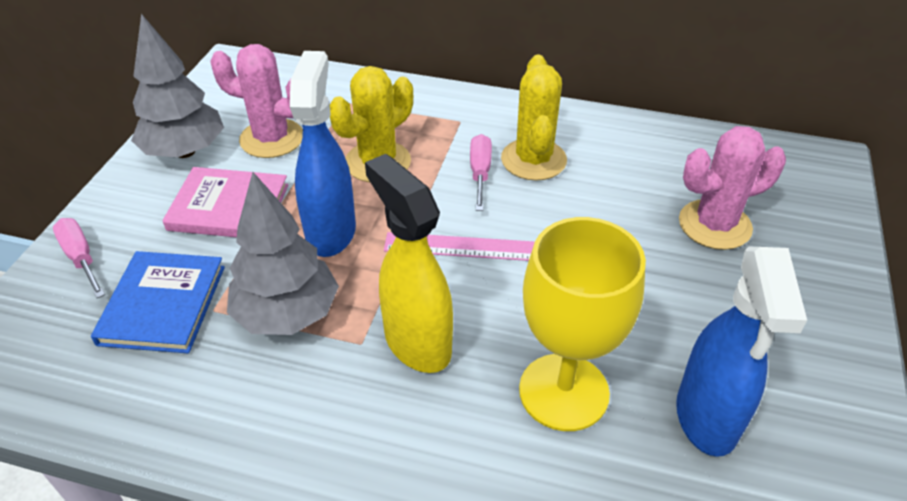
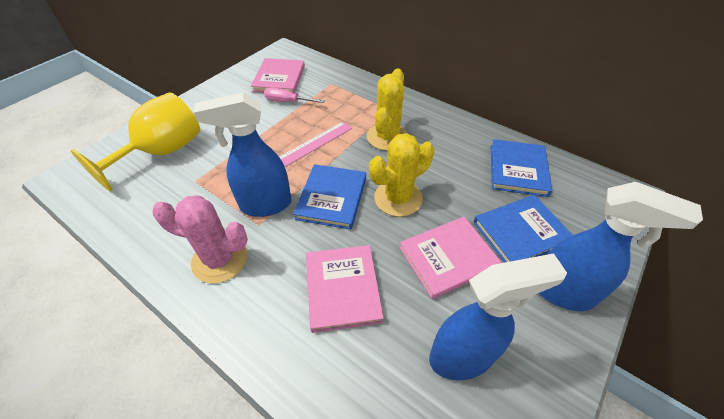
blue book: 1 -> 3
blue spray bottle: 2 -> 3
grey tree: 2 -> 0
pink book: 1 -> 3
pink cactus: 2 -> 1
pink screwdriver: 2 -> 1
yellow spray bottle: 1 -> 0

